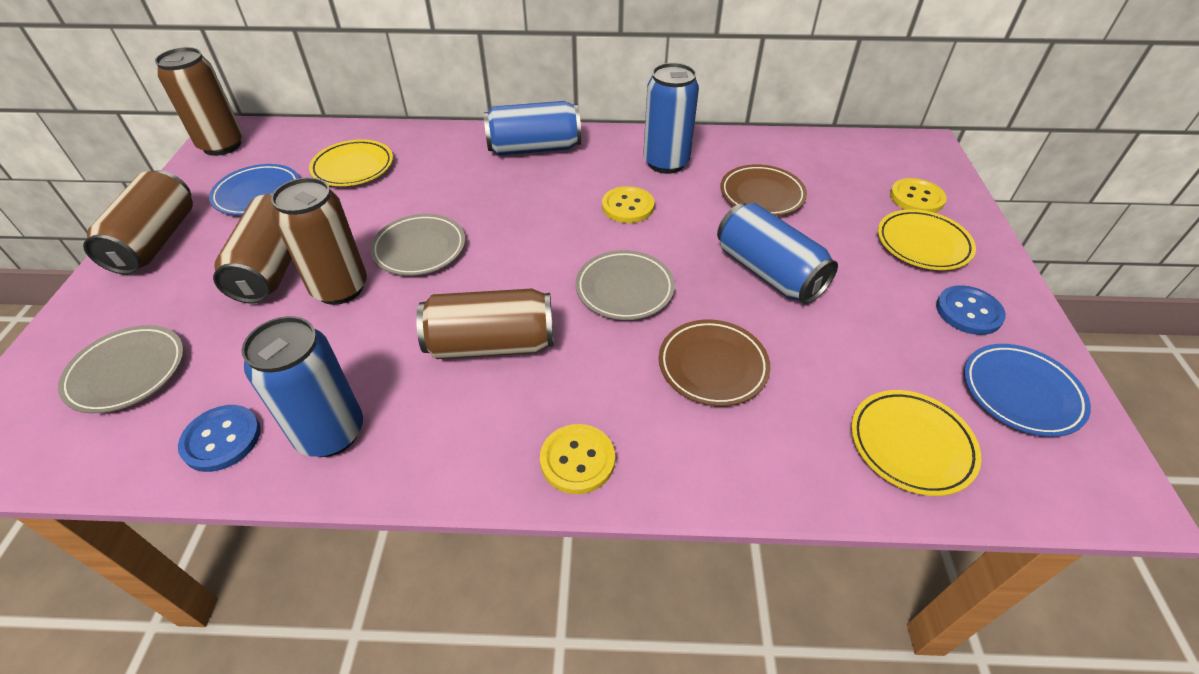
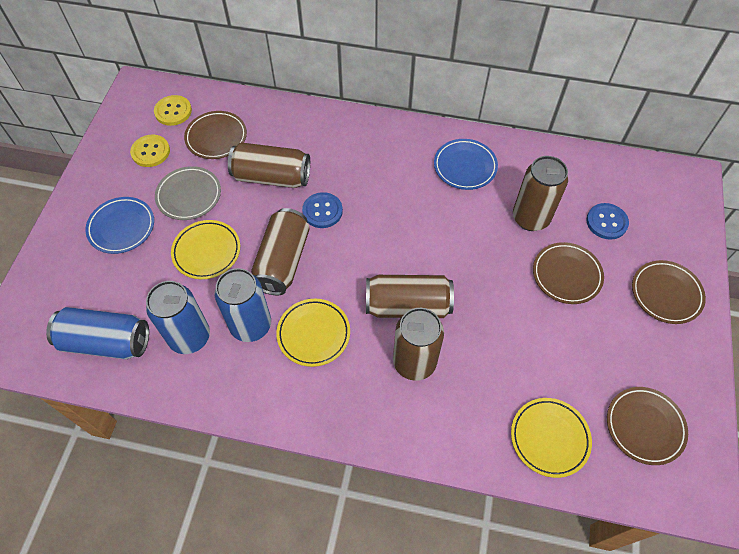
blue can: 4 -> 3
brown plate: 2 -> 4
grey plate: 3 -> 1
yellow button: 3 -> 2

